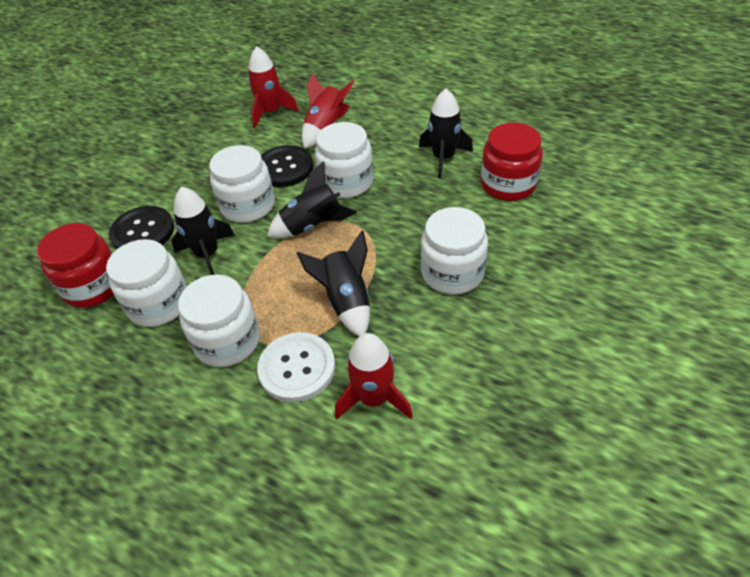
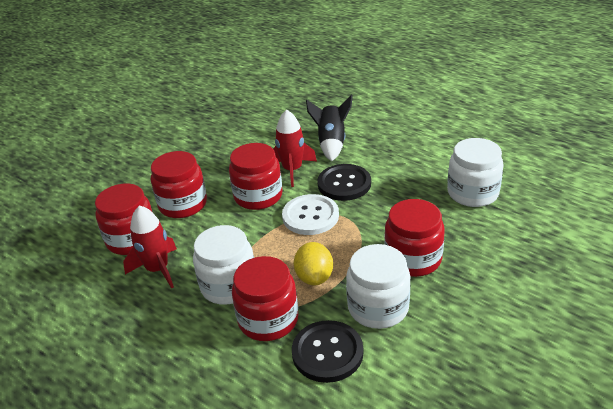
black rocket: 4 -> 1
red jar: 2 -> 5
red rocket: 3 -> 2
white jar: 5 -> 3
yellow lemon: 0 -> 1

